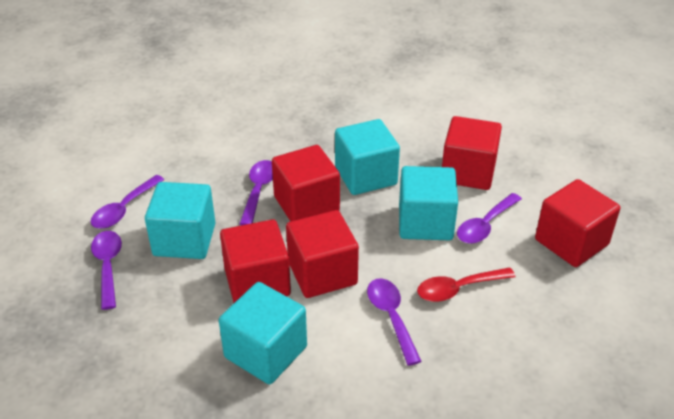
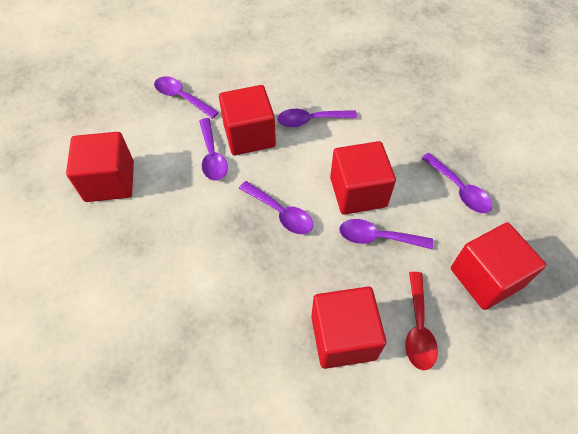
purple spoon: 5 -> 6
turquoise cube: 4 -> 0

